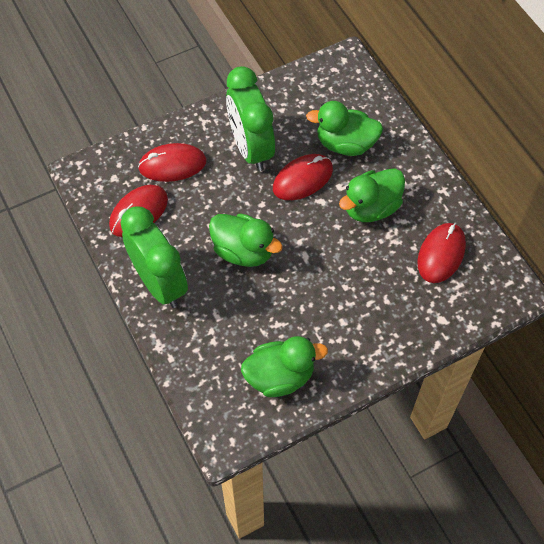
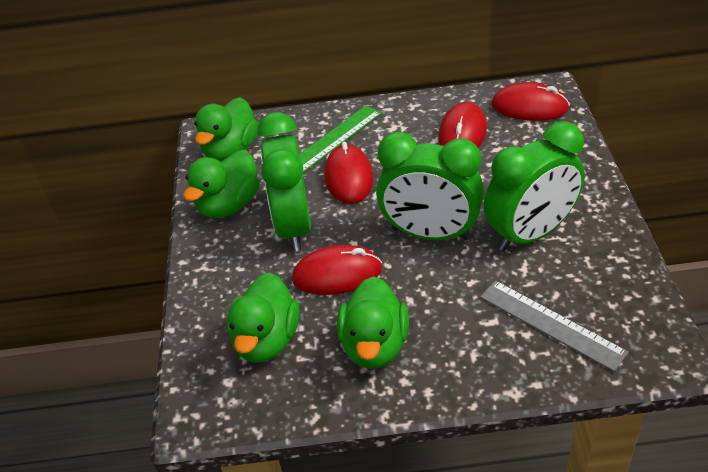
green clock: 2 -> 3
green ruler: 0 -> 1
grey ruler: 0 -> 1

